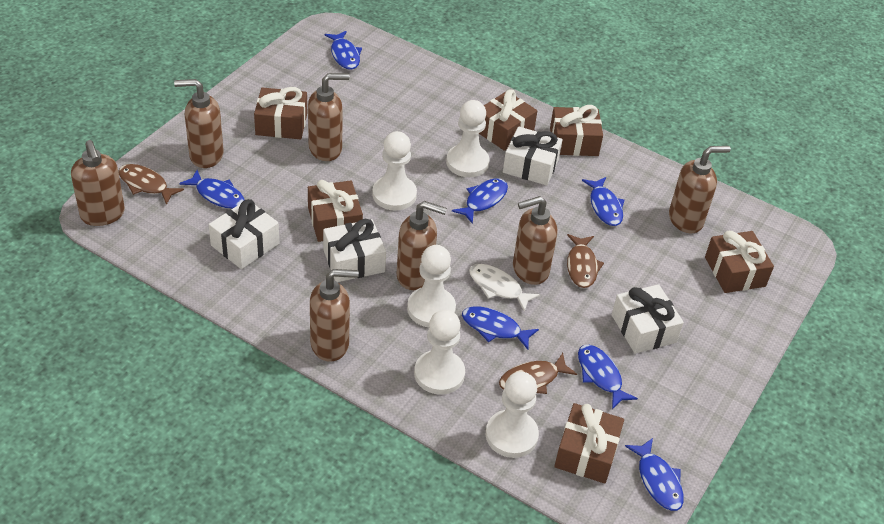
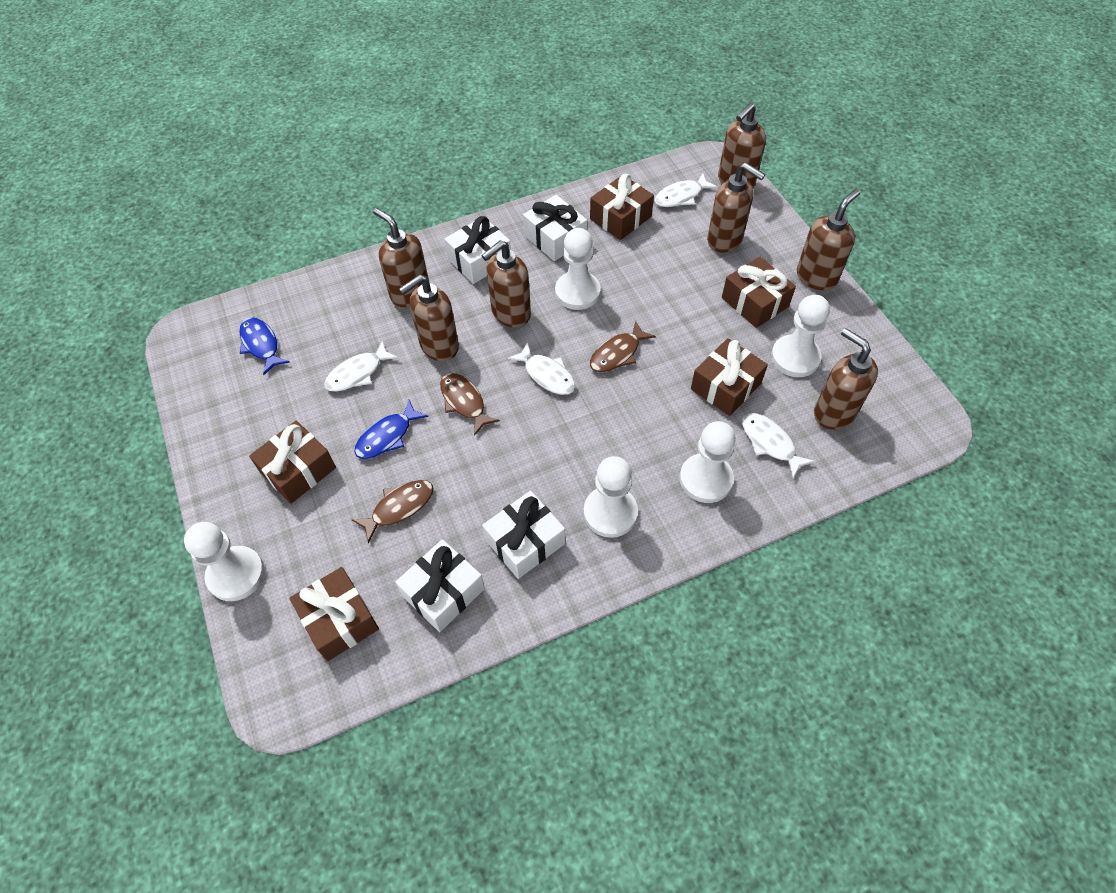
blue fish: 7 -> 2
brown gift: 6 -> 5
white fish: 1 -> 4

